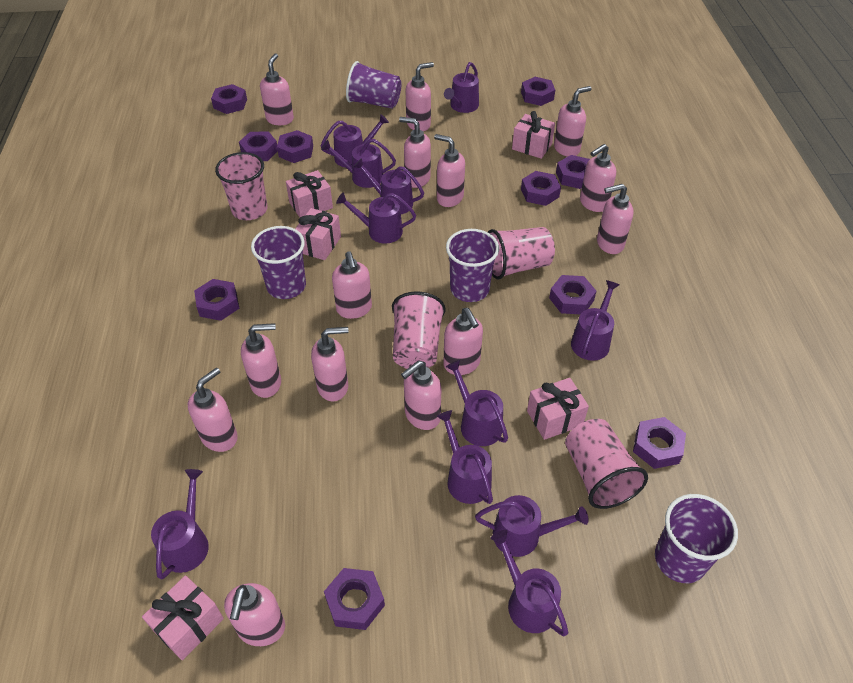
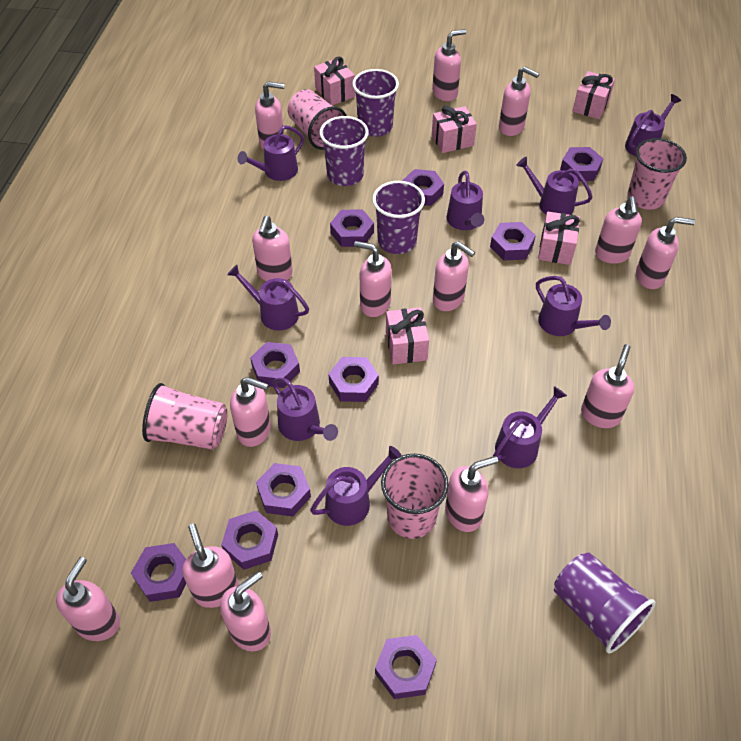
purple watering can: 11 -> 9

